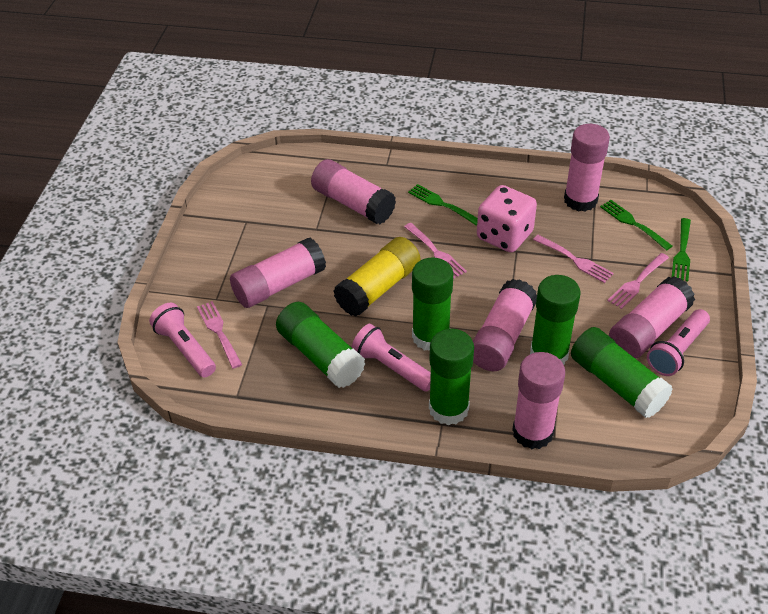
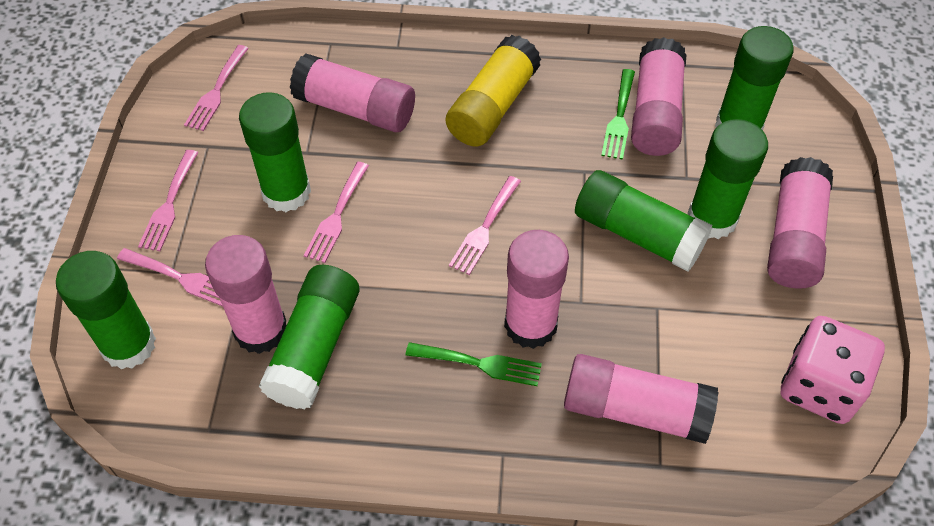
green fork: 3 -> 2
green glue stick: 5 -> 6
pink flashlight: 3 -> 0
pink fork: 4 -> 5

